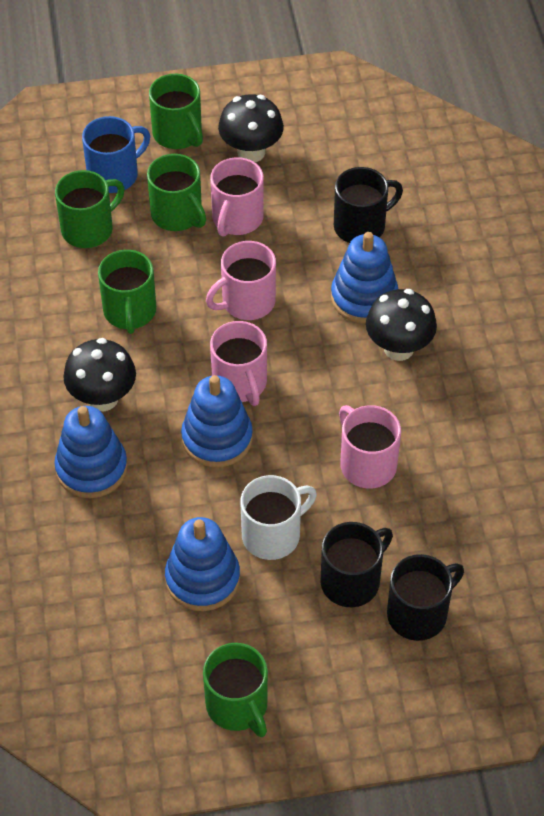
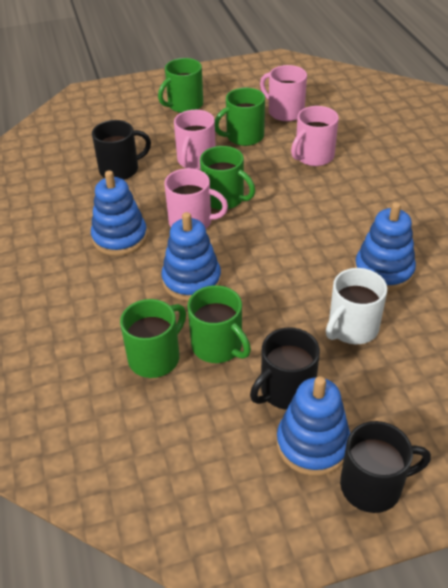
black mushroom: 3 -> 0
blue mug: 1 -> 0

